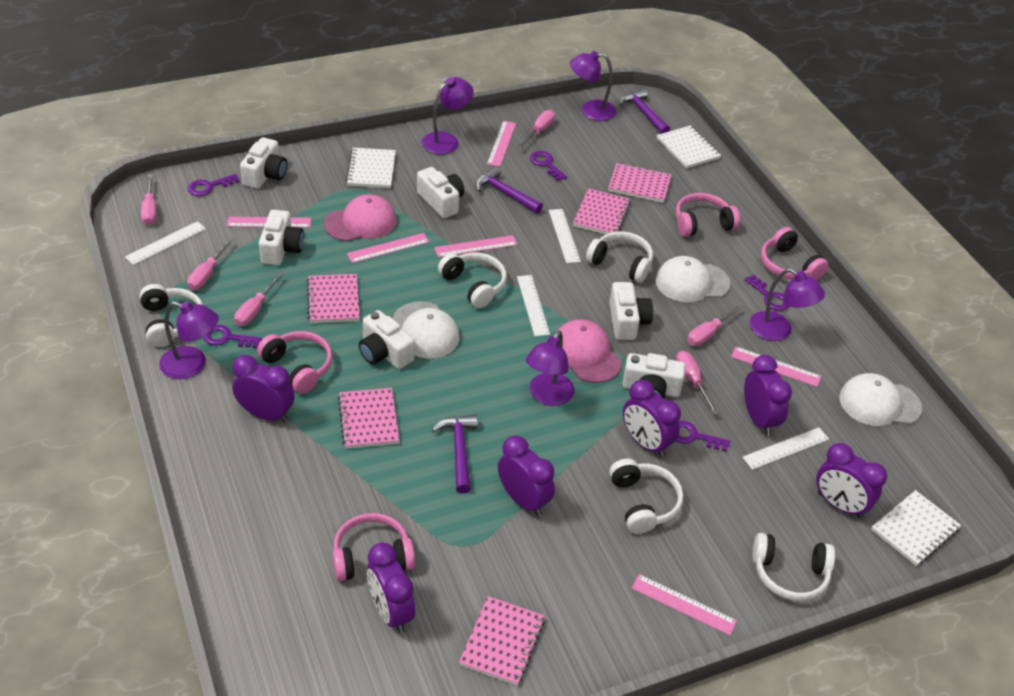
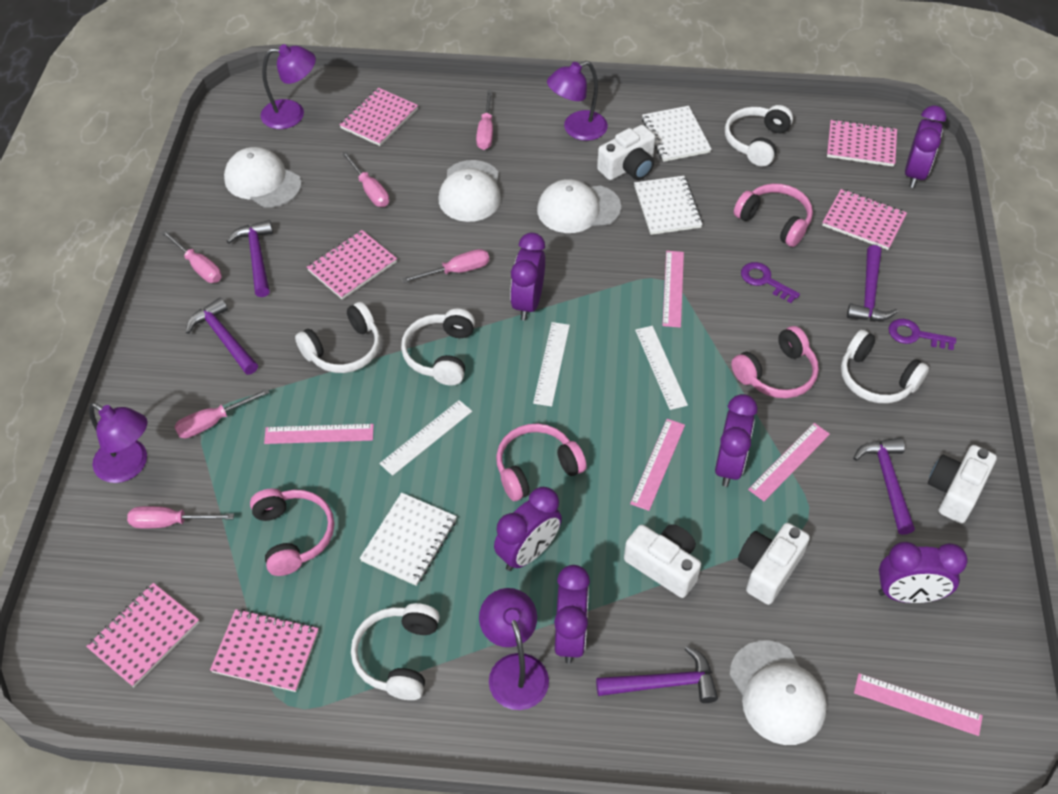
pink cap: 2 -> 0
pink notebook: 5 -> 6
pink ruler: 6 -> 5
purple hammer: 3 -> 5
purple key: 5 -> 2
purple lamp: 5 -> 4
white camera: 6 -> 4
white cap: 3 -> 4
white ruler: 4 -> 3

